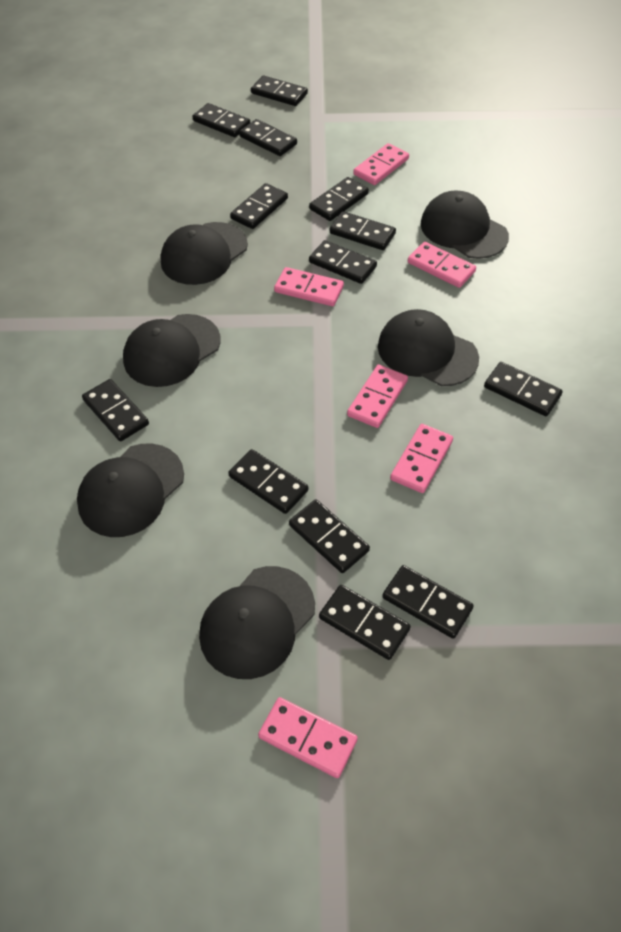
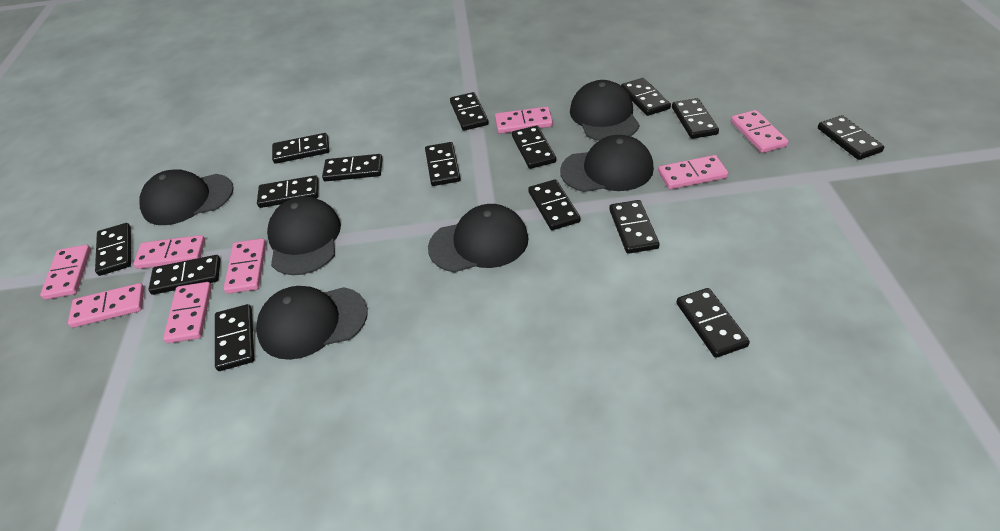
black domino: 13 -> 15
pink domino: 6 -> 8

